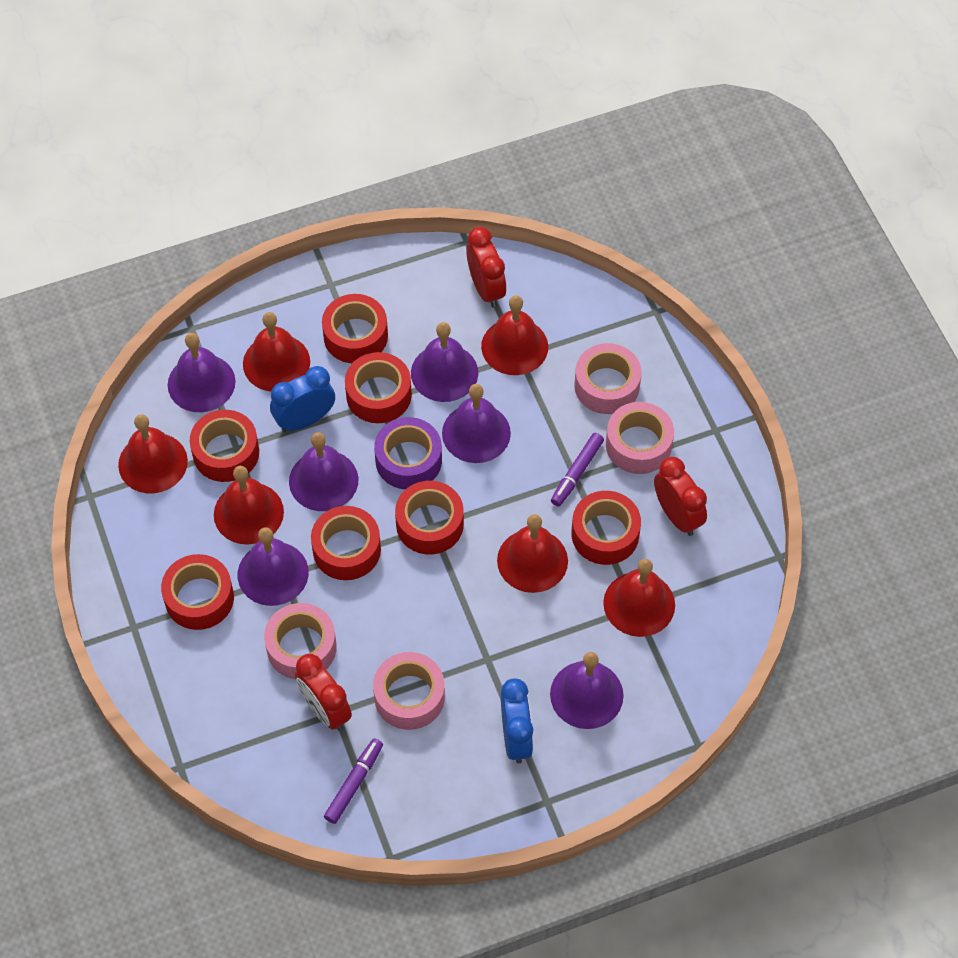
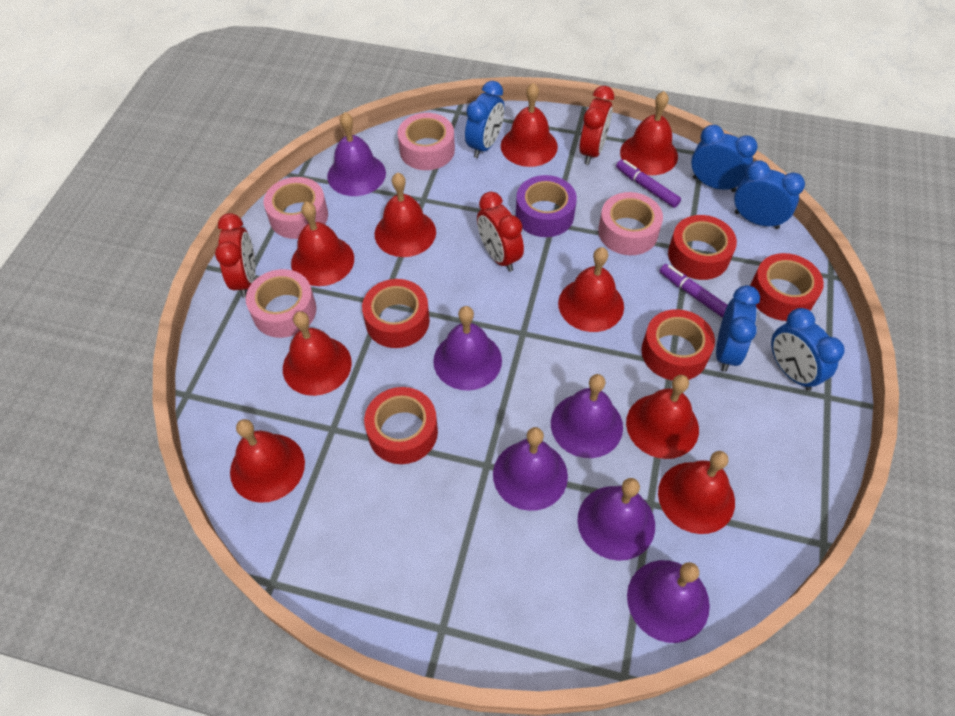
blue clock: 2 -> 5
red bell: 6 -> 9
red tape: 7 -> 5

